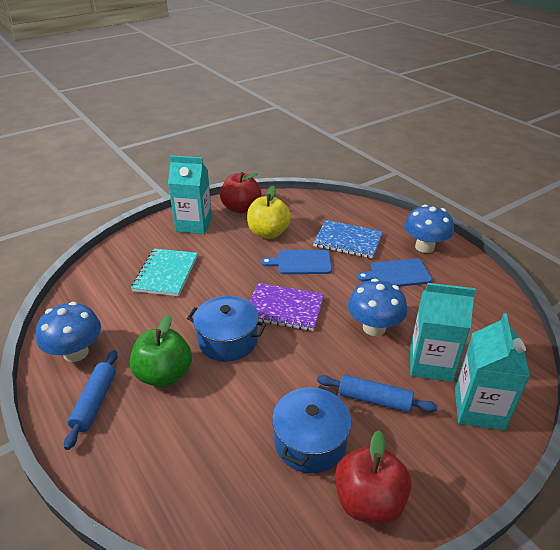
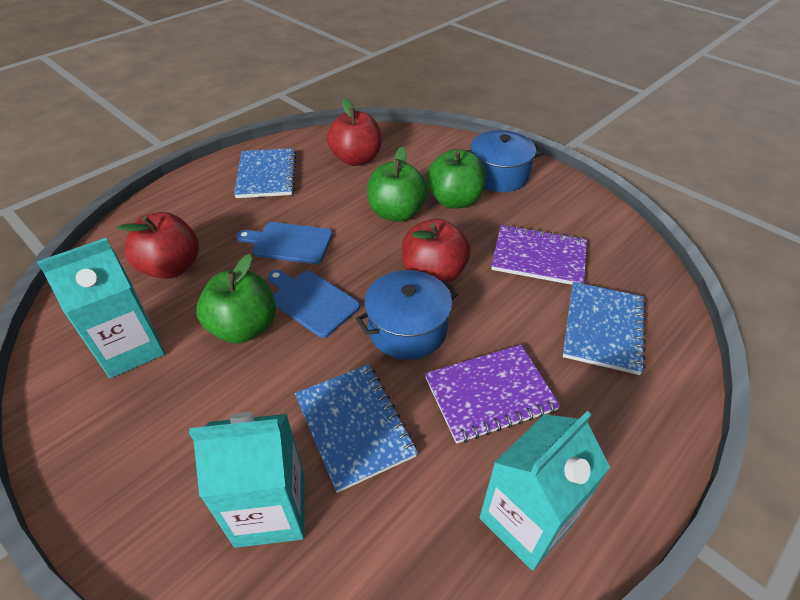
blue mushroom: 3 -> 0
blue notebook: 1 -> 3
blue rolling pin: 2 -> 0
green apple: 1 -> 3
purple notebook: 1 -> 2
red apple: 2 -> 3
turquoise notebook: 1 -> 0
yellow apple: 1 -> 0

